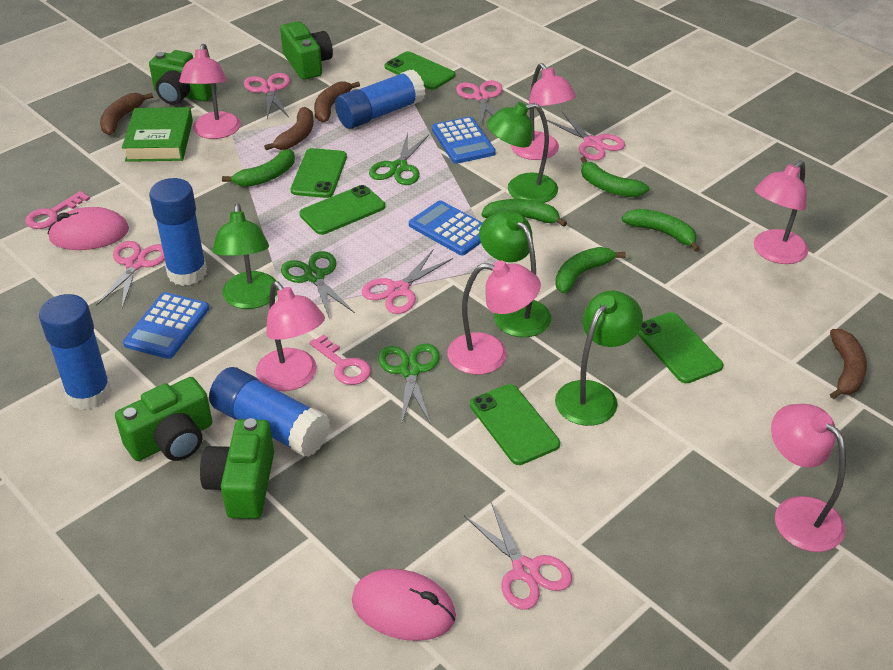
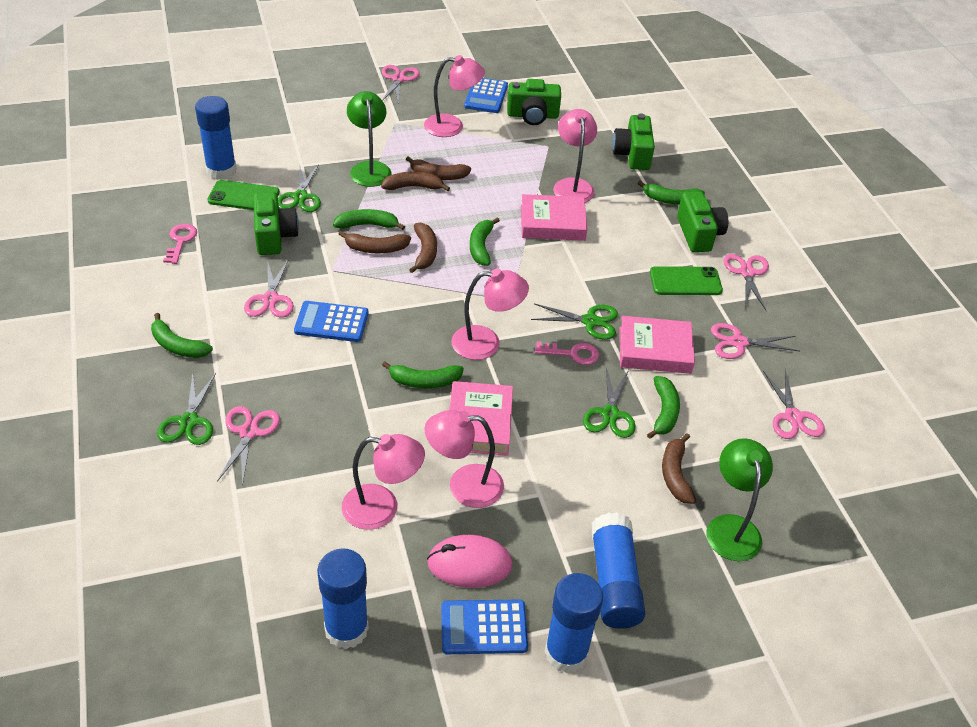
brown banana: 4 -> 5
green banana: 5 -> 6
green book: 1 -> 0
green lamp: 4 -> 2
green phone: 5 -> 2
green scissors: 3 -> 4
pink book: 0 -> 3
pink lamp: 6 -> 5
pink mouse: 2 -> 1

